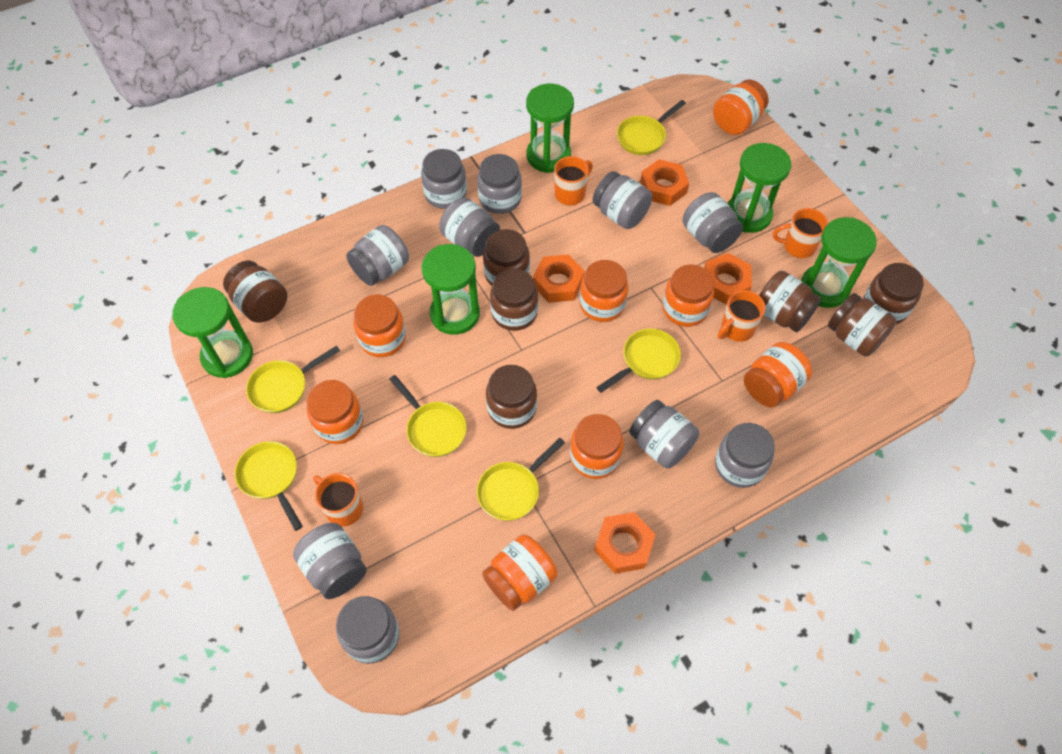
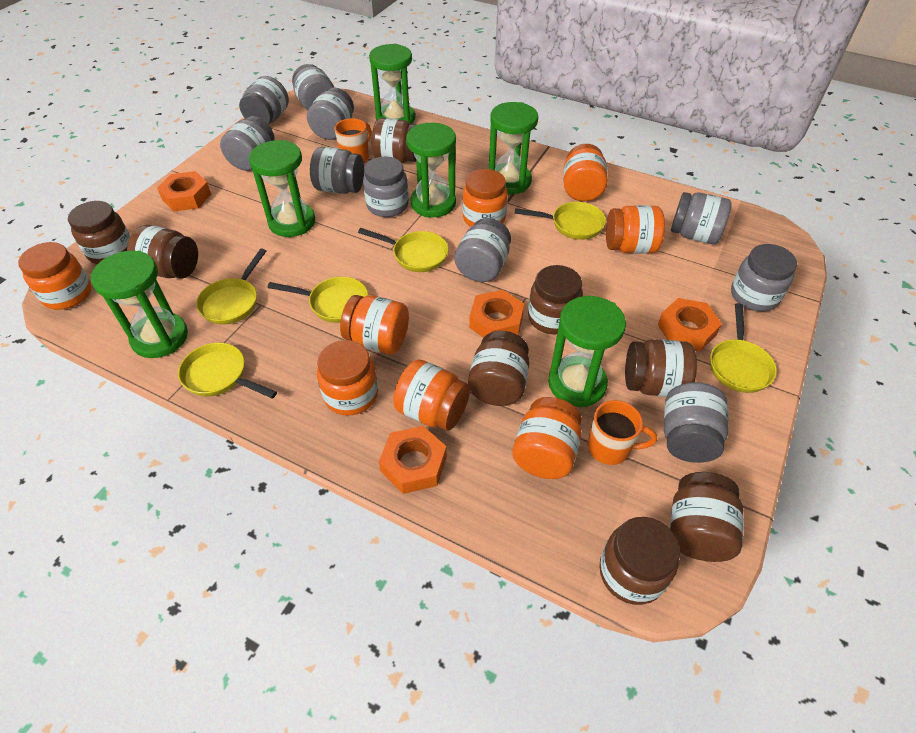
brown jar: 7 -> 8
green hourglass: 5 -> 6
orange mug: 4 -> 2

